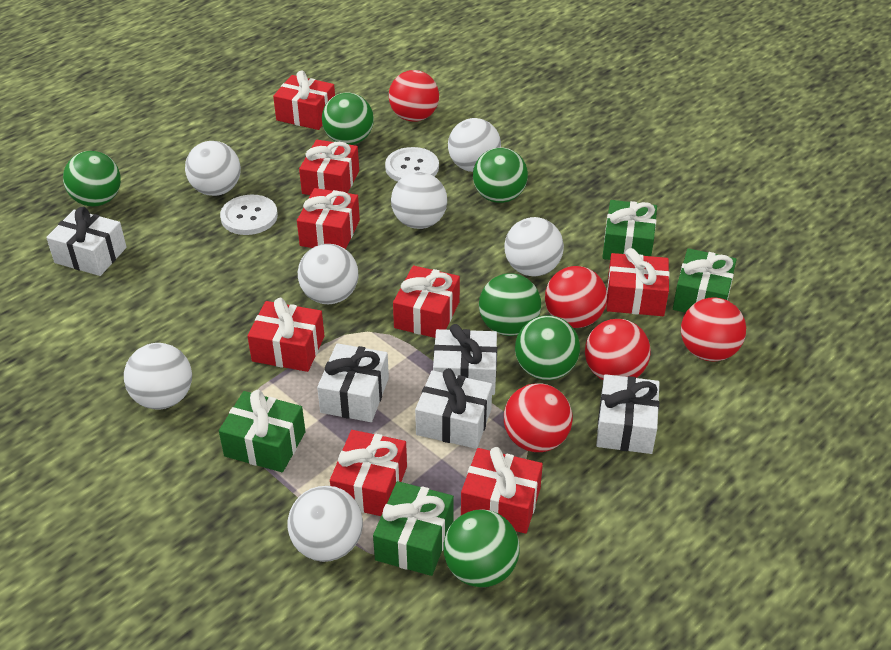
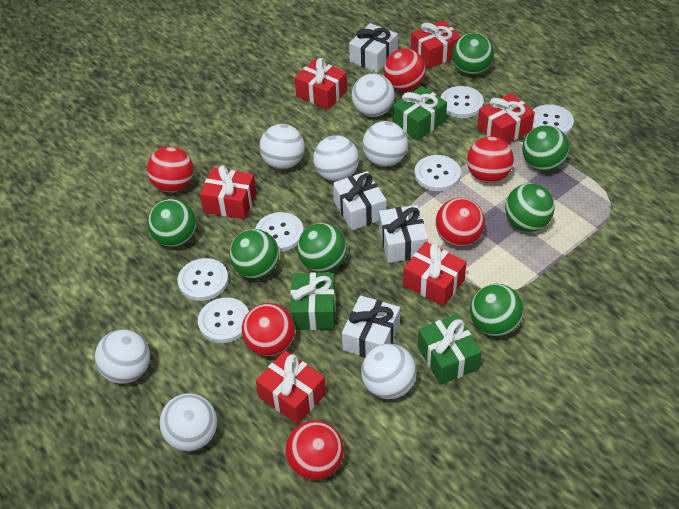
green ball: 6 -> 7
green gift: 4 -> 3
red ball: 5 -> 6
red gift: 8 -> 6
white button: 2 -> 6
white gift: 5 -> 4

